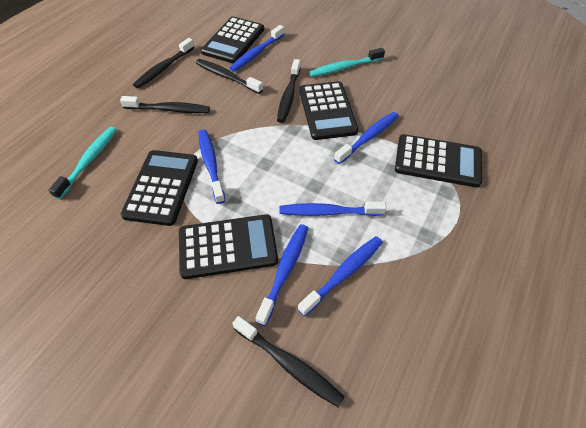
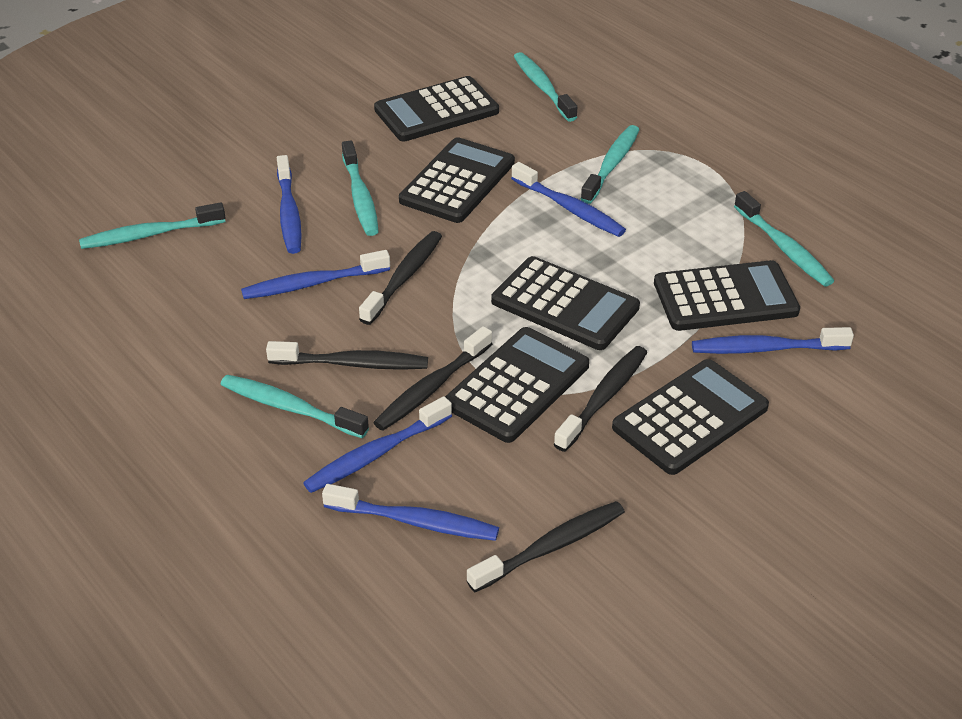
black calculator: 5 -> 6
turquoise toothbrush: 2 -> 6

